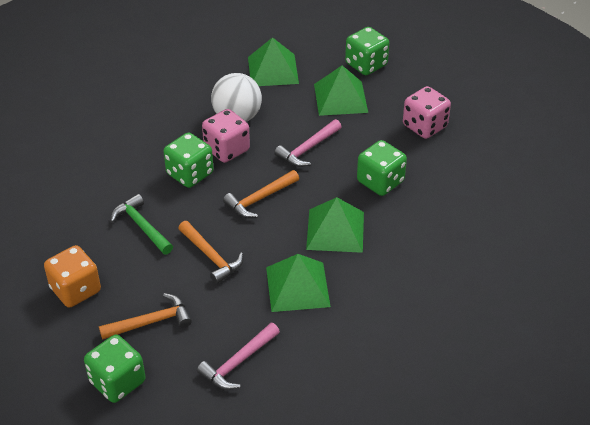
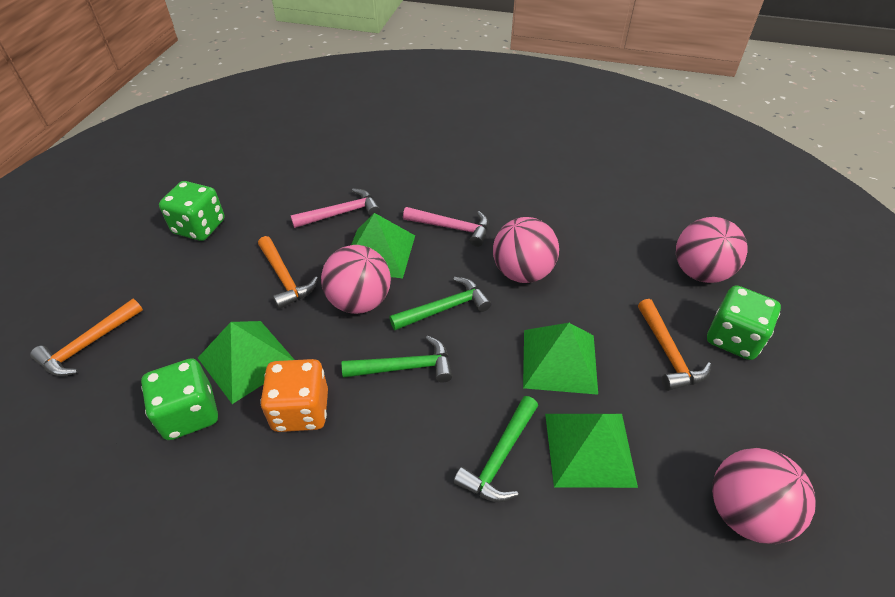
green dice: 4 -> 3
green hammer: 1 -> 3
pink ball: 0 -> 4
pink dice: 2 -> 0
white ball: 1 -> 0

